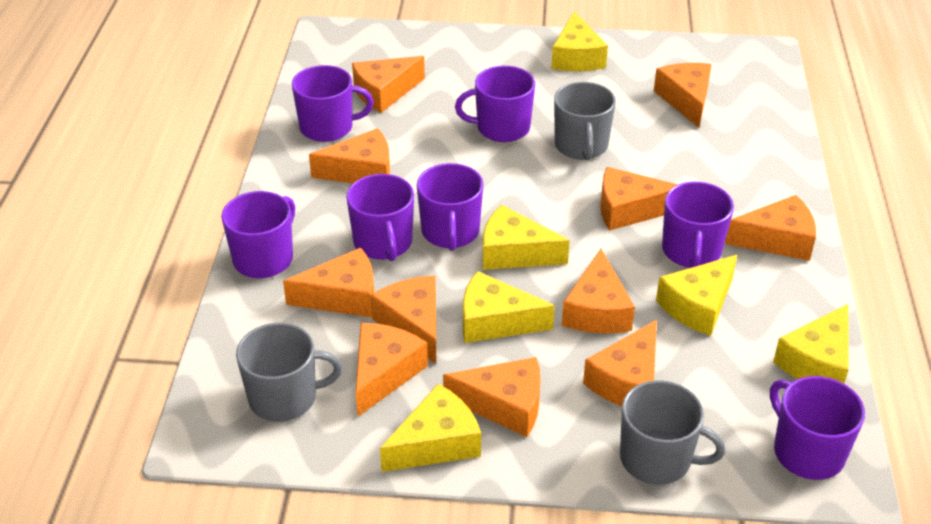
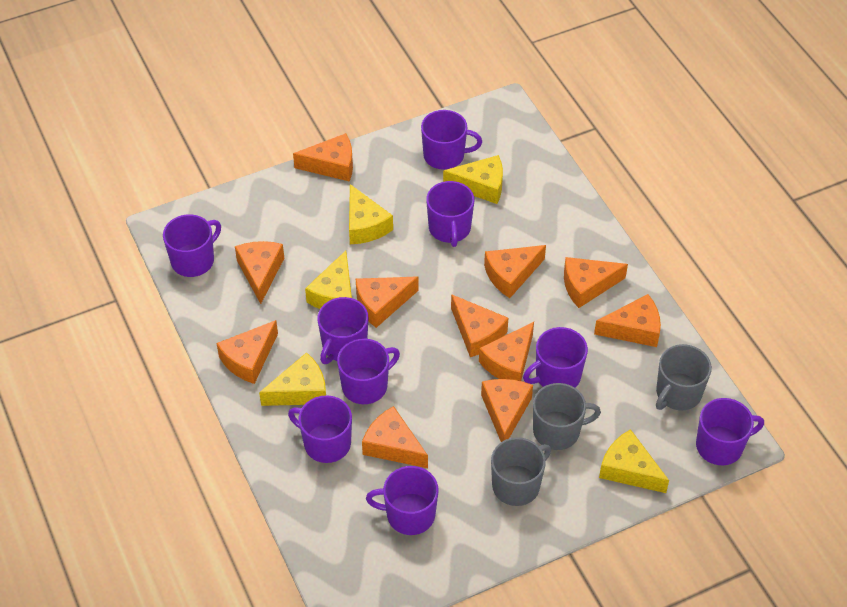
purple mug: 7 -> 9
yellow cheese: 6 -> 5

